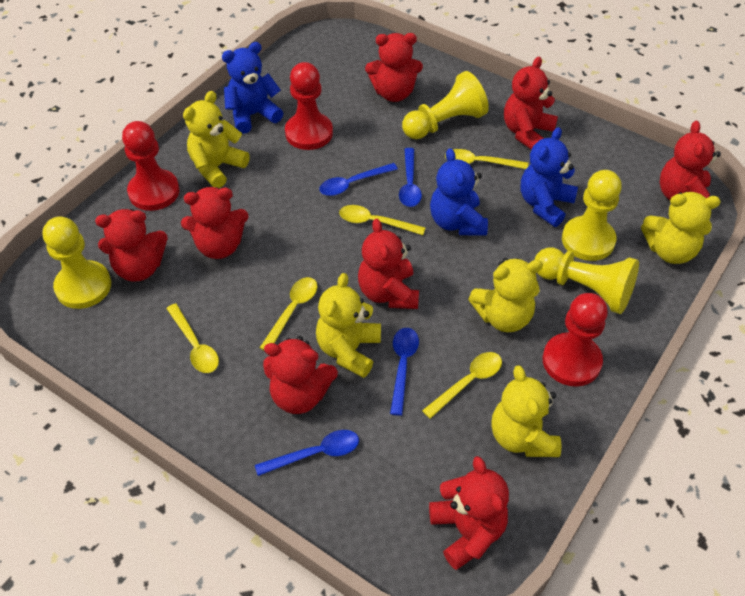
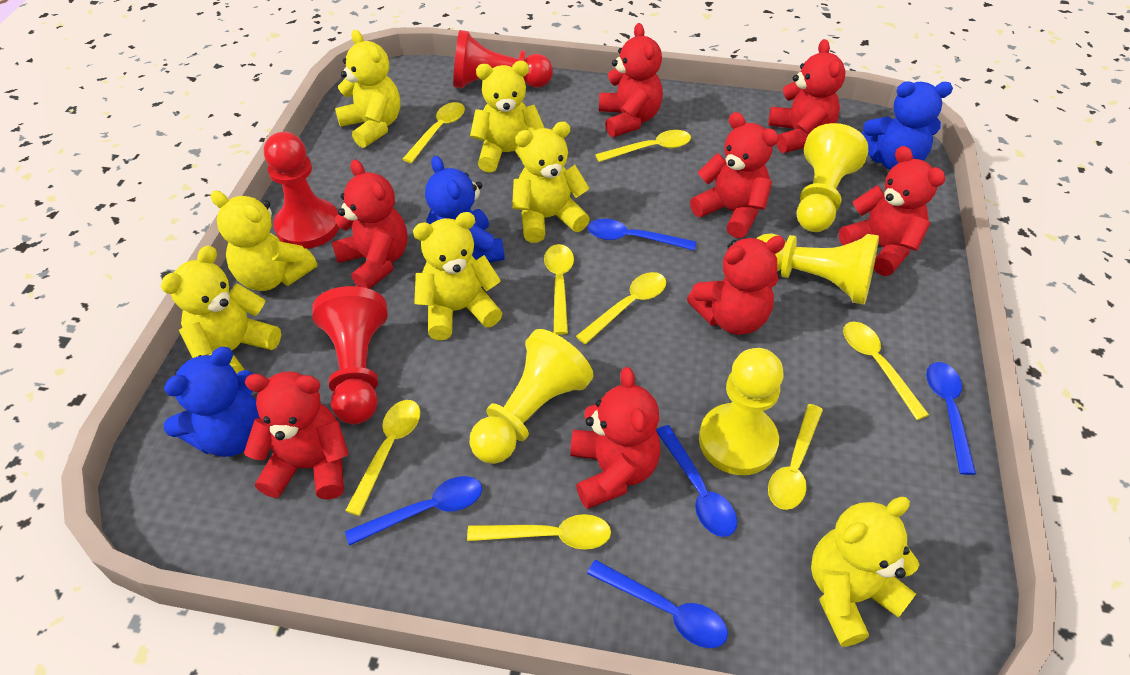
blue spoon: 4 -> 5
yellow spoon: 5 -> 8
yellow teddy bear: 5 -> 7

